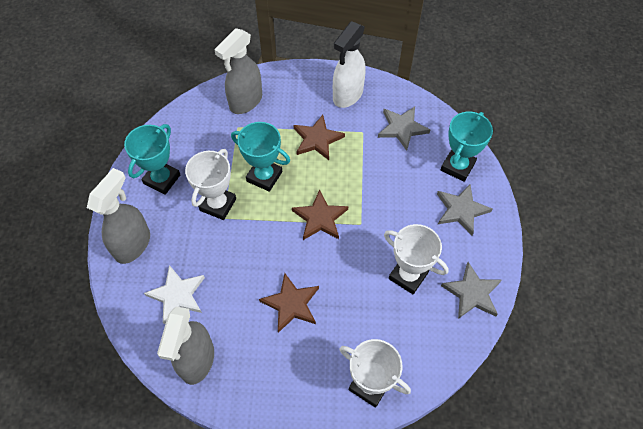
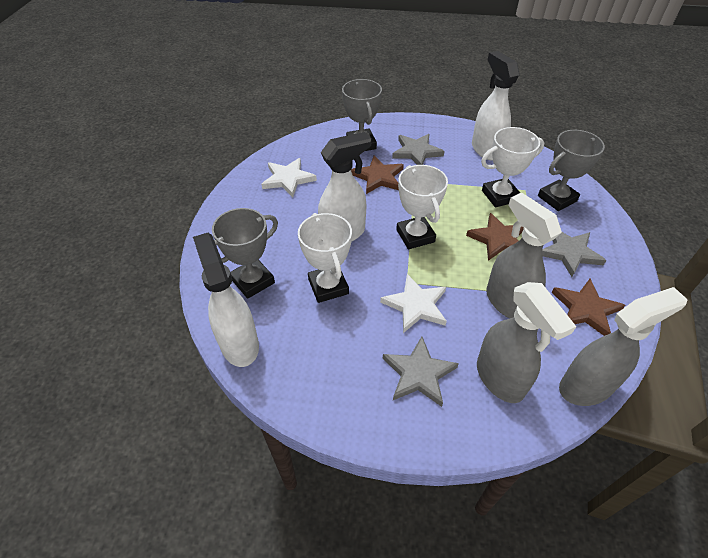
grey trophy: 0 -> 3
turquoise trophy: 3 -> 0
white spray bottle: 1 -> 3
white star: 1 -> 2

